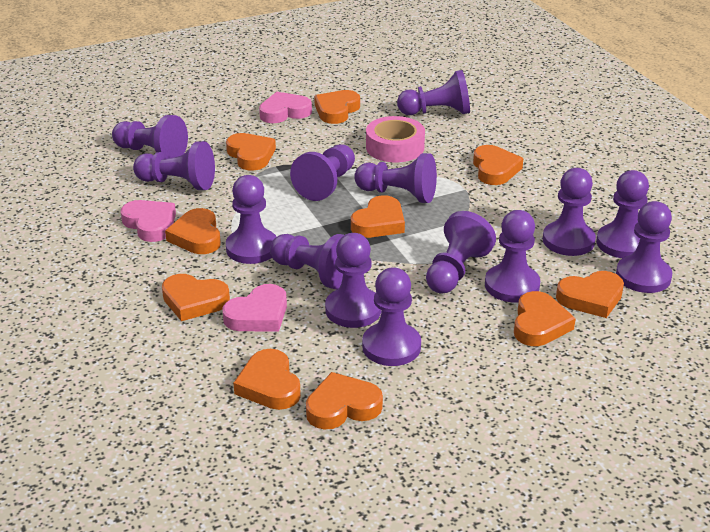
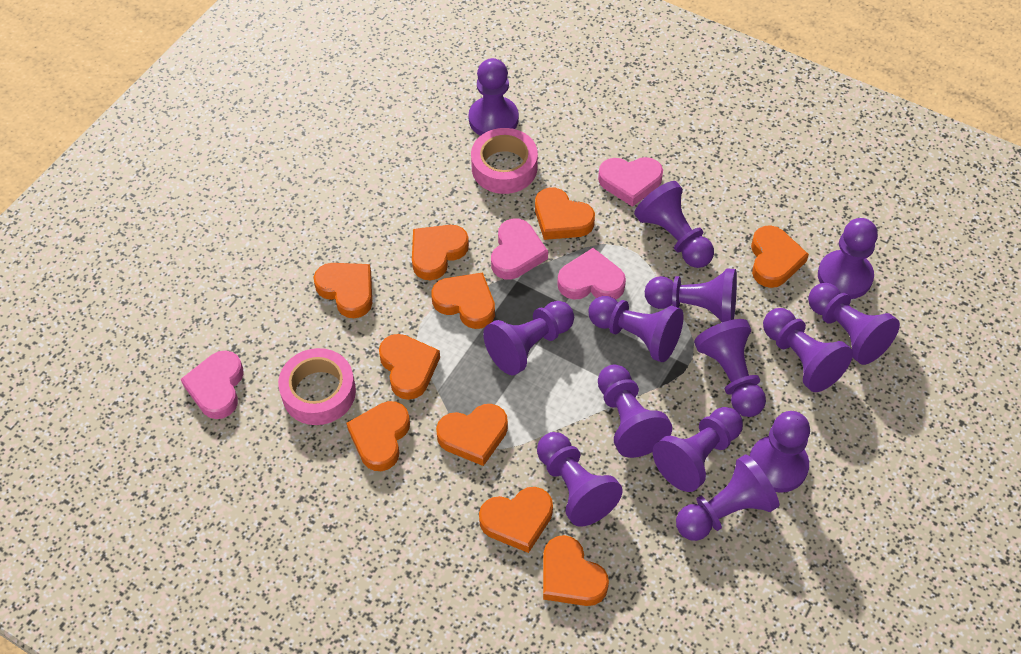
pink heart: 3 -> 4
pink tape: 1 -> 2

